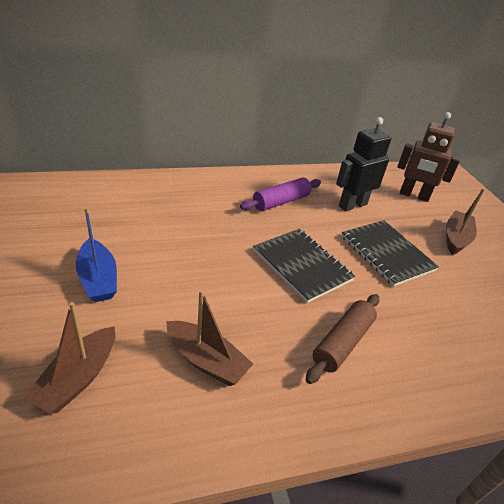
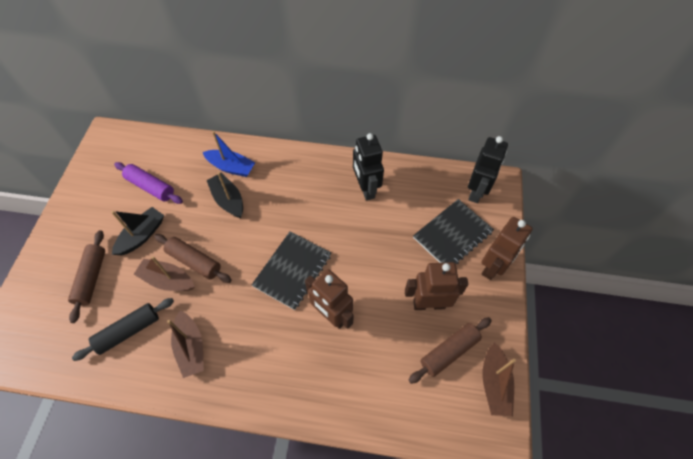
black boat: 0 -> 2
black robot: 1 -> 2
black rolling pin: 0 -> 1
brown robot: 1 -> 3
brown rolling pin: 1 -> 3

